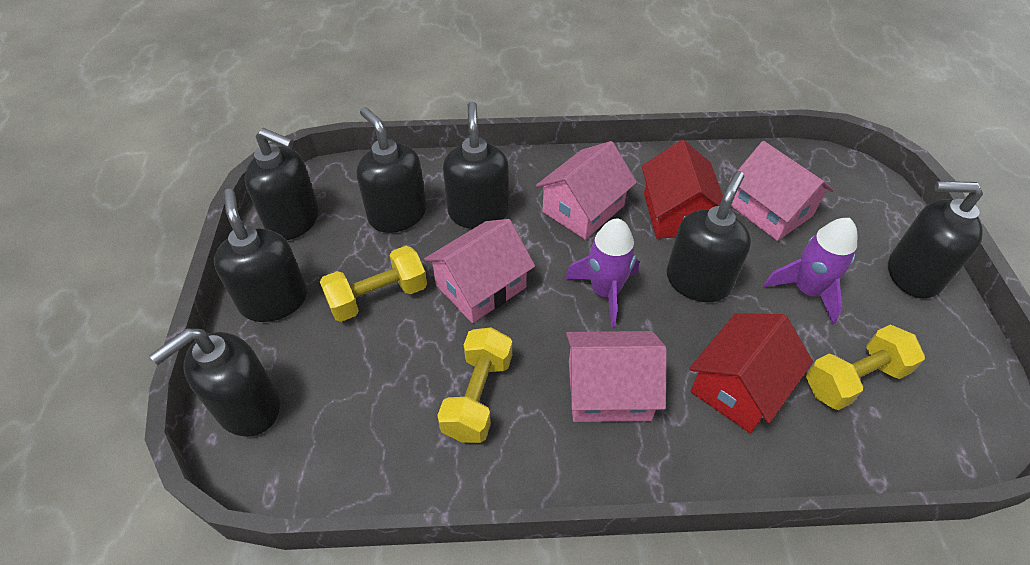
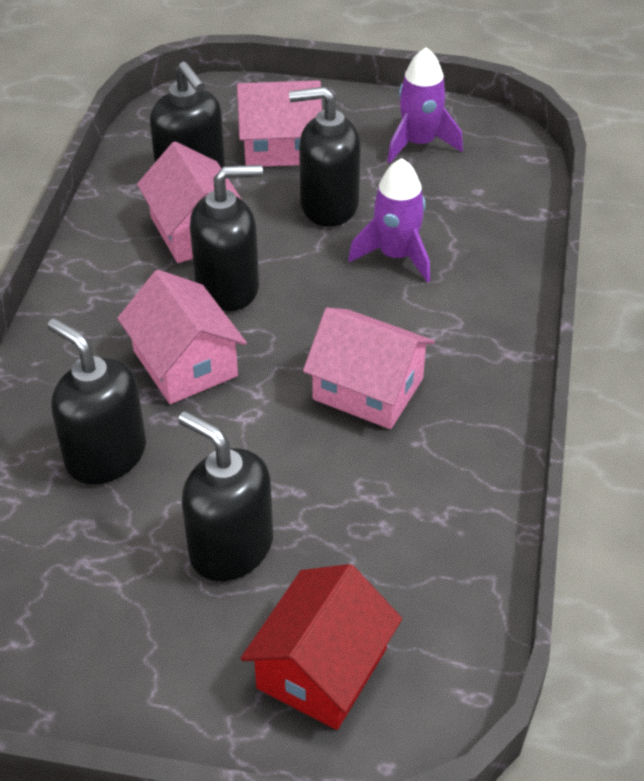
black soap dispenser: 7 -> 5
red house: 2 -> 1
yellow dumbbell: 3 -> 0

